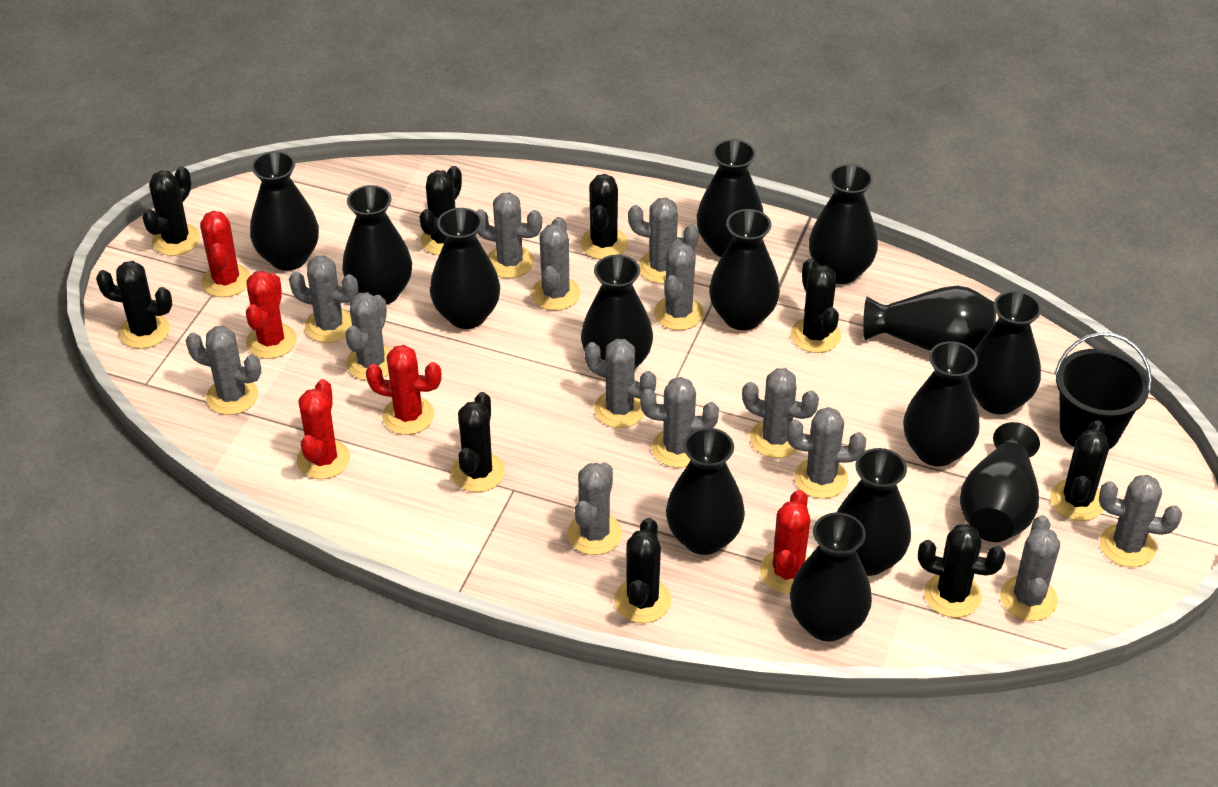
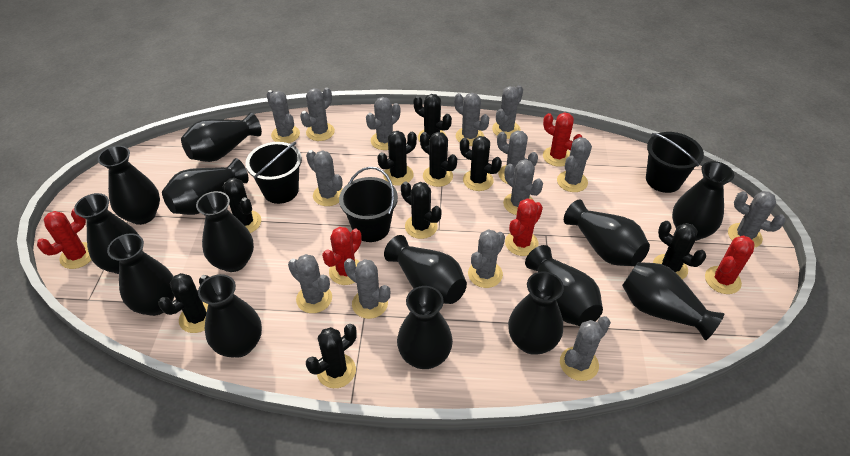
black bucket: 1 -> 3

